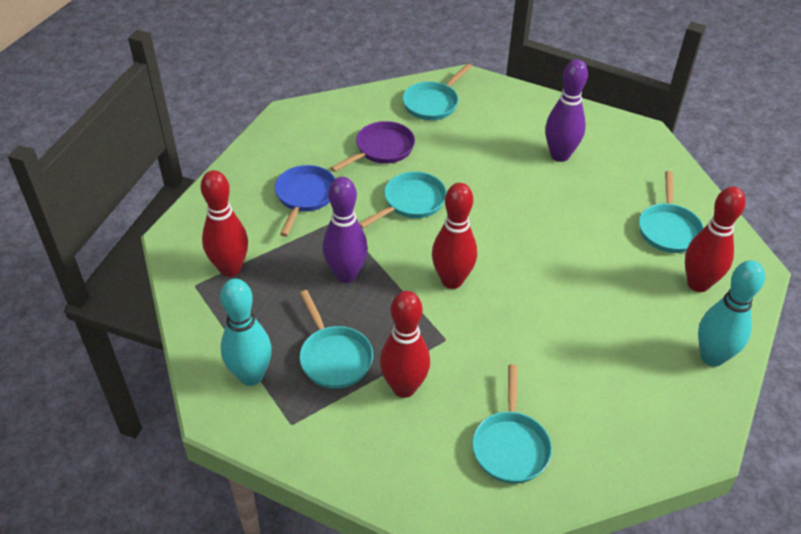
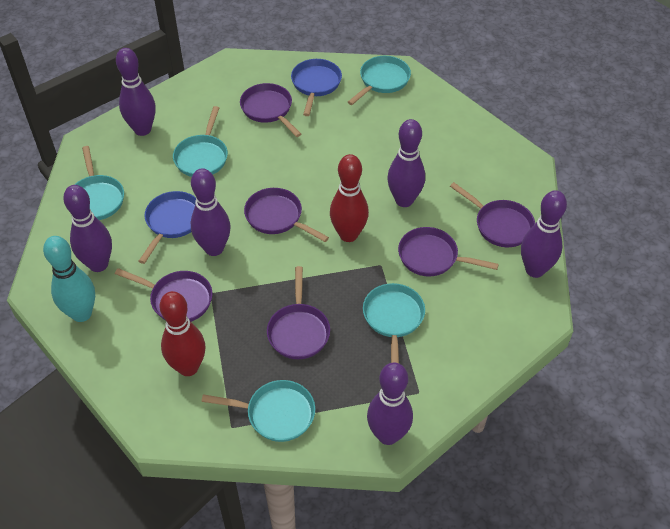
blue pan: 1 -> 2
purple bowling pin: 2 -> 6
purple pan: 1 -> 6
red bowling pin: 4 -> 2
turquoise bowling pin: 2 -> 1

